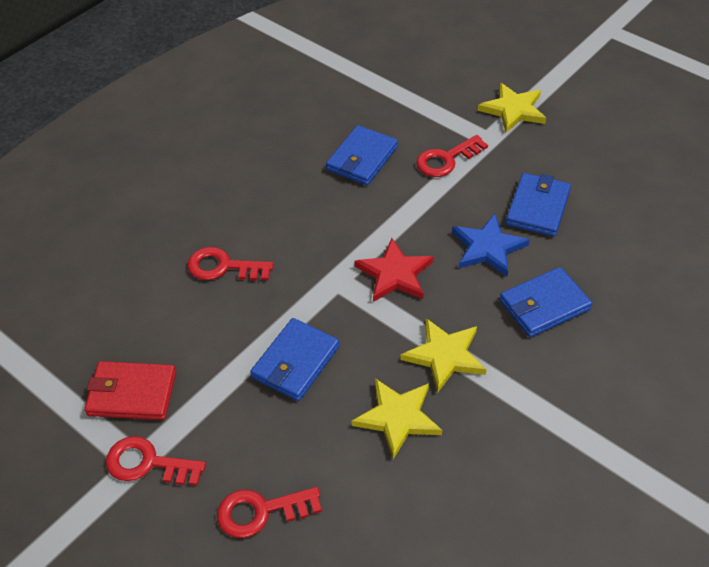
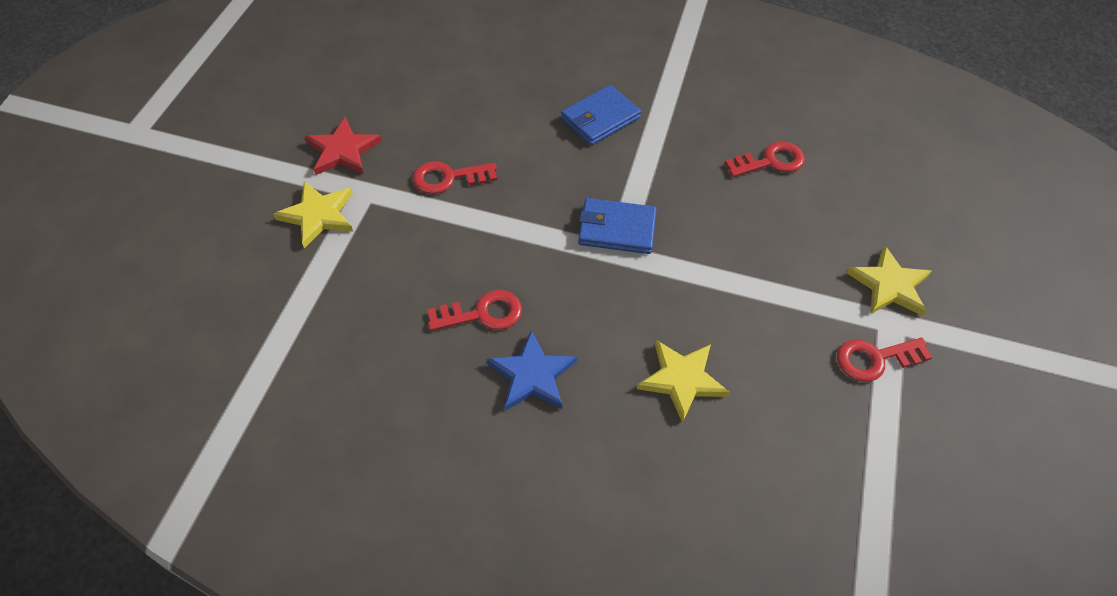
blue wallet: 4 -> 2
red wallet: 1 -> 0

